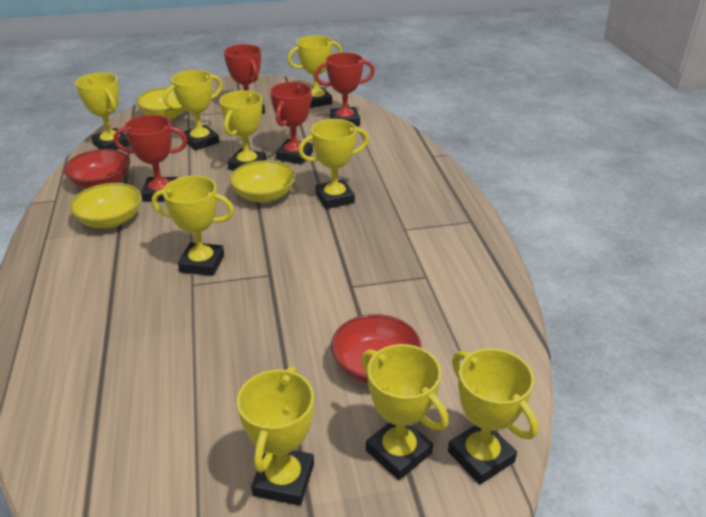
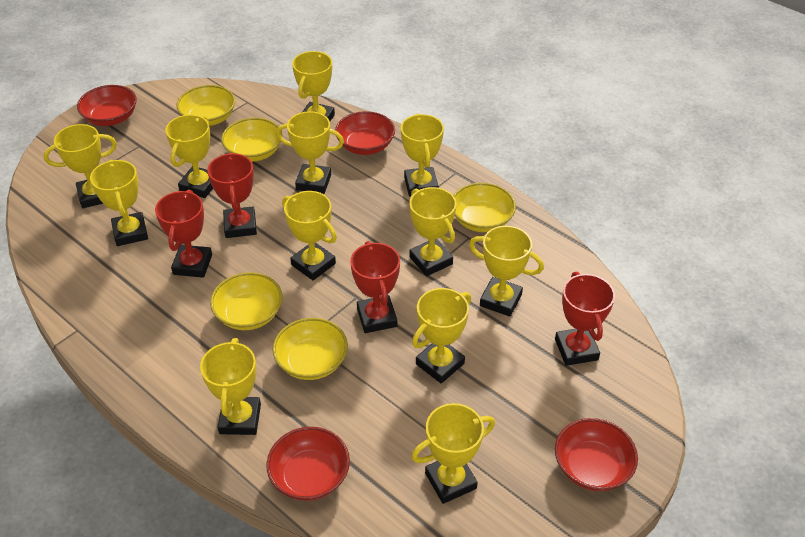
red bowl: 2 -> 4
yellow bowl: 3 -> 5
yellow trophy: 9 -> 12

